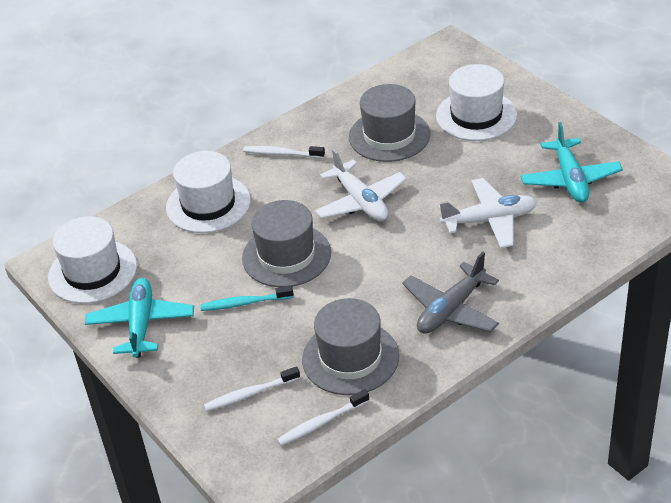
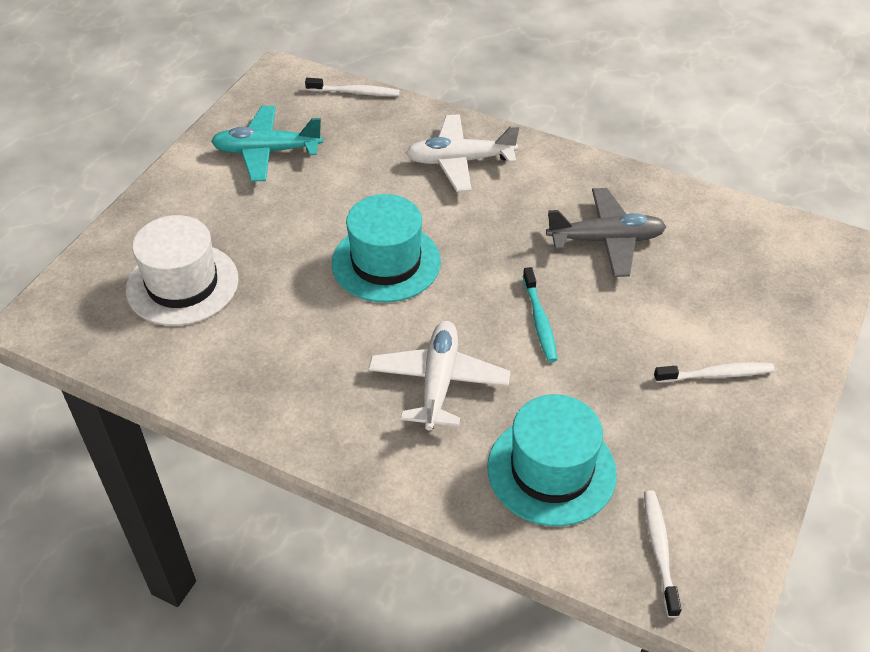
grey hat: 3 -> 0
turquoise hat: 0 -> 2
turquoise plane: 2 -> 1
white hat: 3 -> 1

